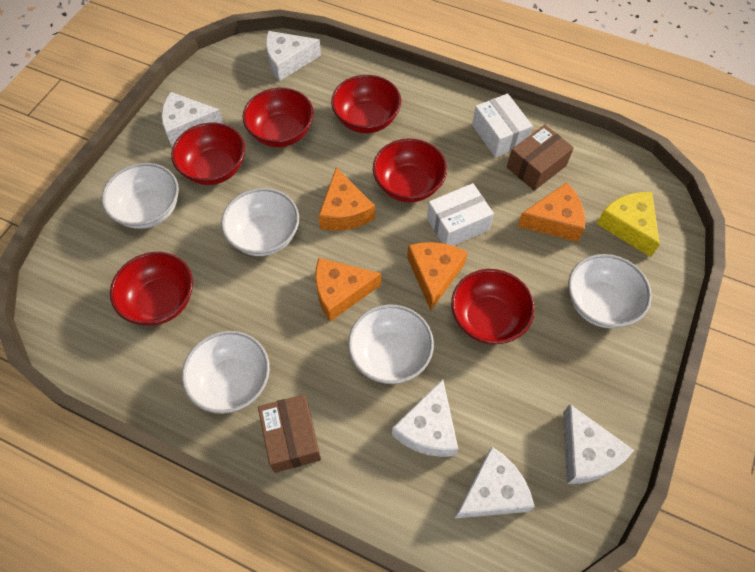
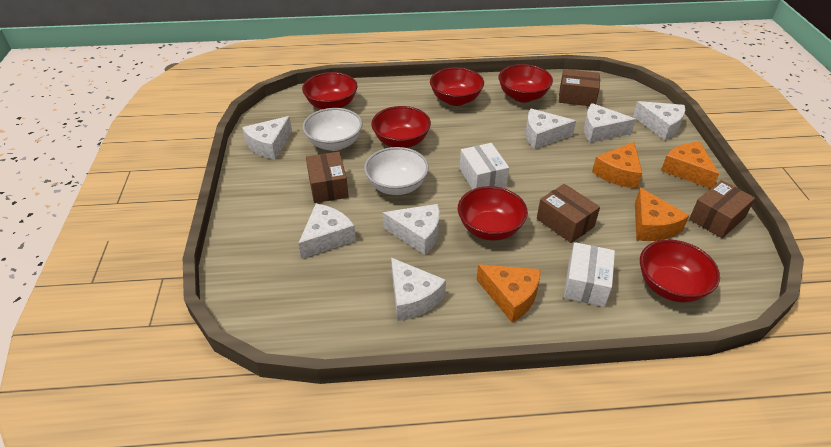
brown box: 2 -> 4
white bowl: 5 -> 2
white cheese: 5 -> 7
yellow cheese: 1 -> 0

